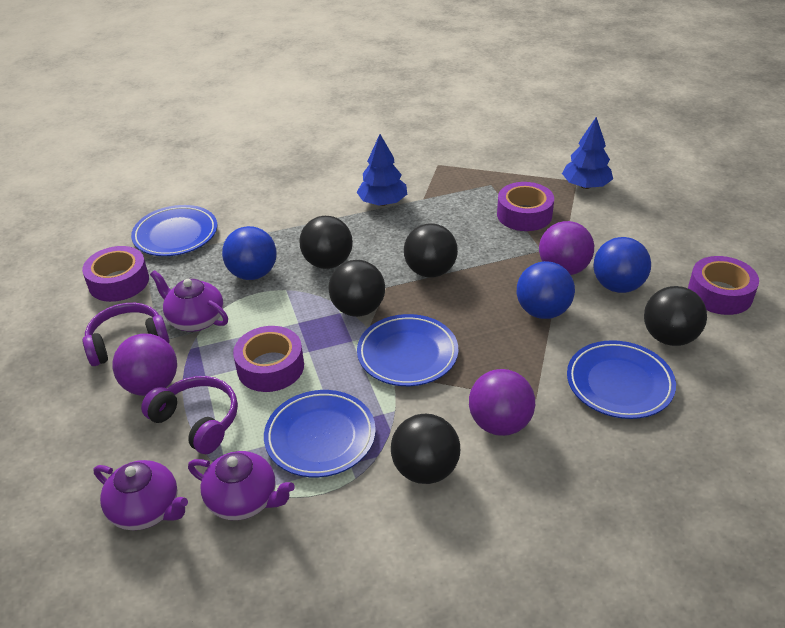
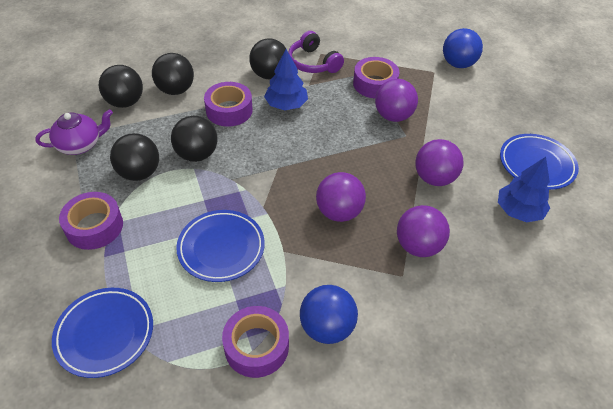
blue ball: 3 -> 2
blue plate: 4 -> 3
purple ball: 3 -> 4
purple headphones: 2 -> 1
purple teapot: 3 -> 1

